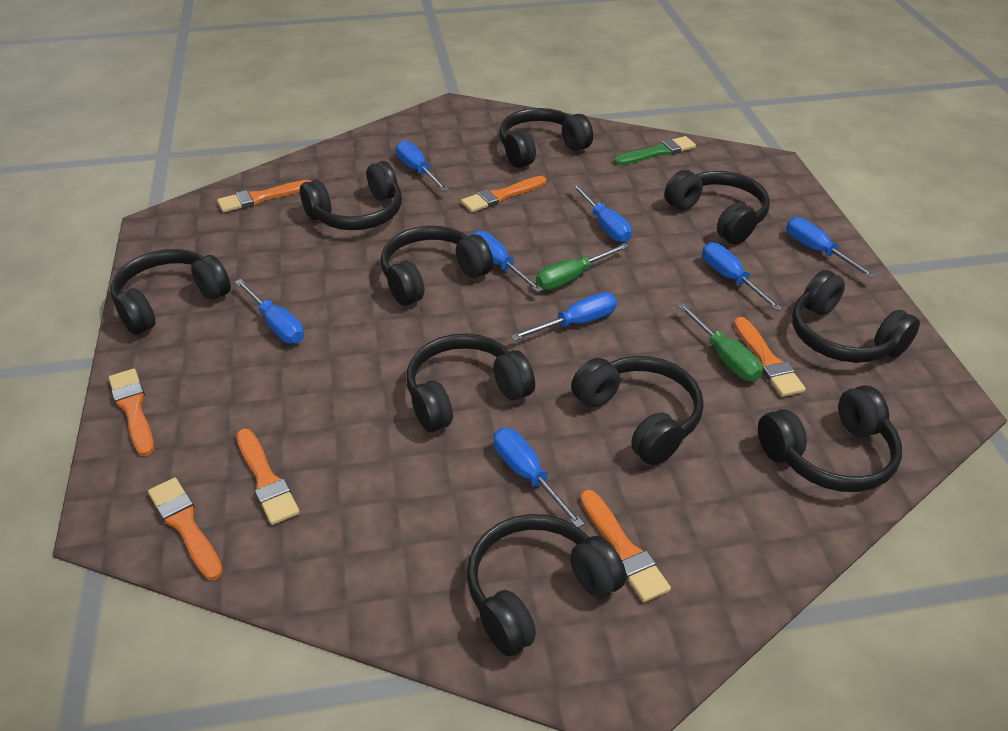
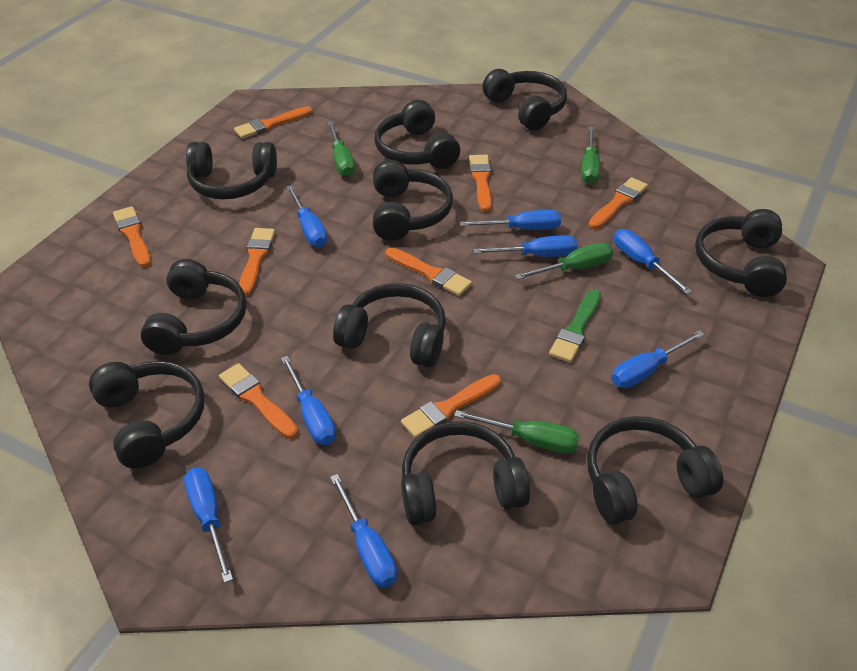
green screwdriver: 2 -> 4
orange brush: 7 -> 8

